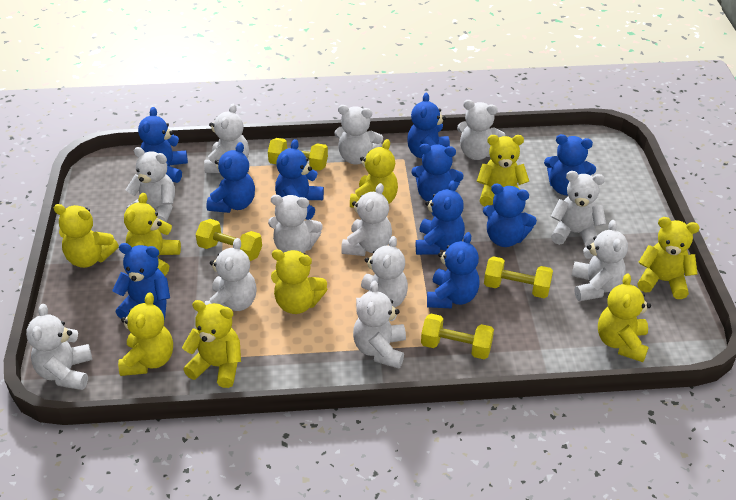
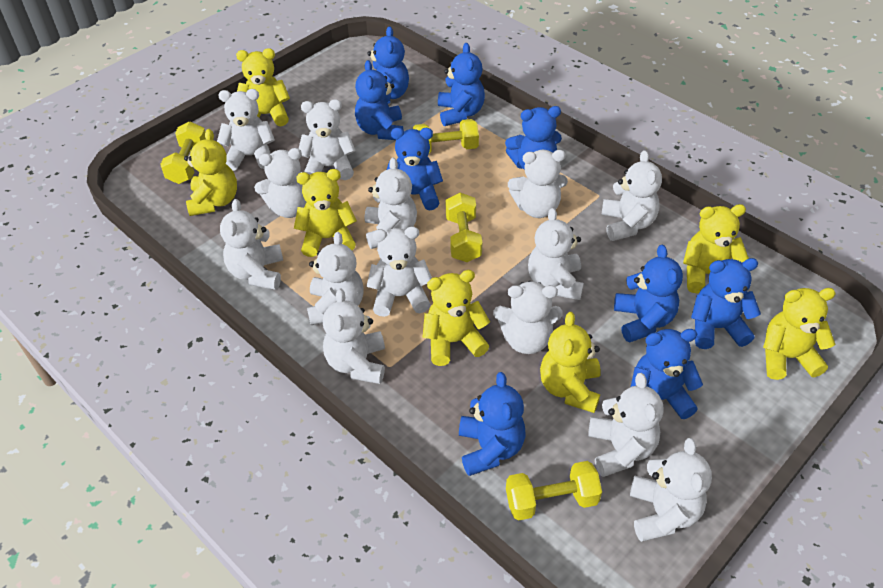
blue teddy bear: 10 -> 9
white teddy bear: 12 -> 14
yellow teddy bear: 9 -> 7

